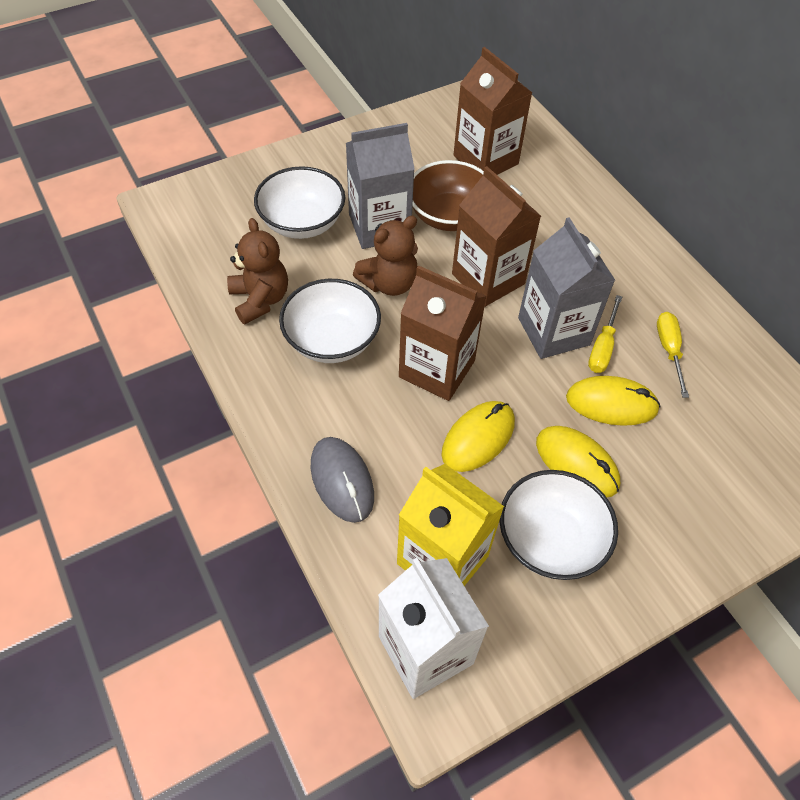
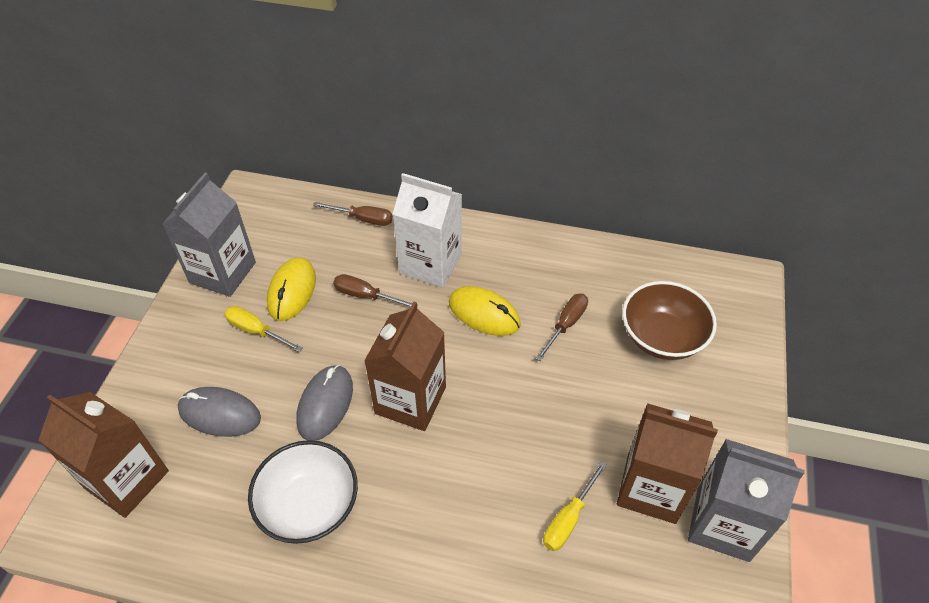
brown screwdriver: 0 -> 3
brown teddy bear: 2 -> 0
grey mouse: 1 -> 2
white bowl: 3 -> 1
yellow carton: 1 -> 0
yellow mouse: 3 -> 2

